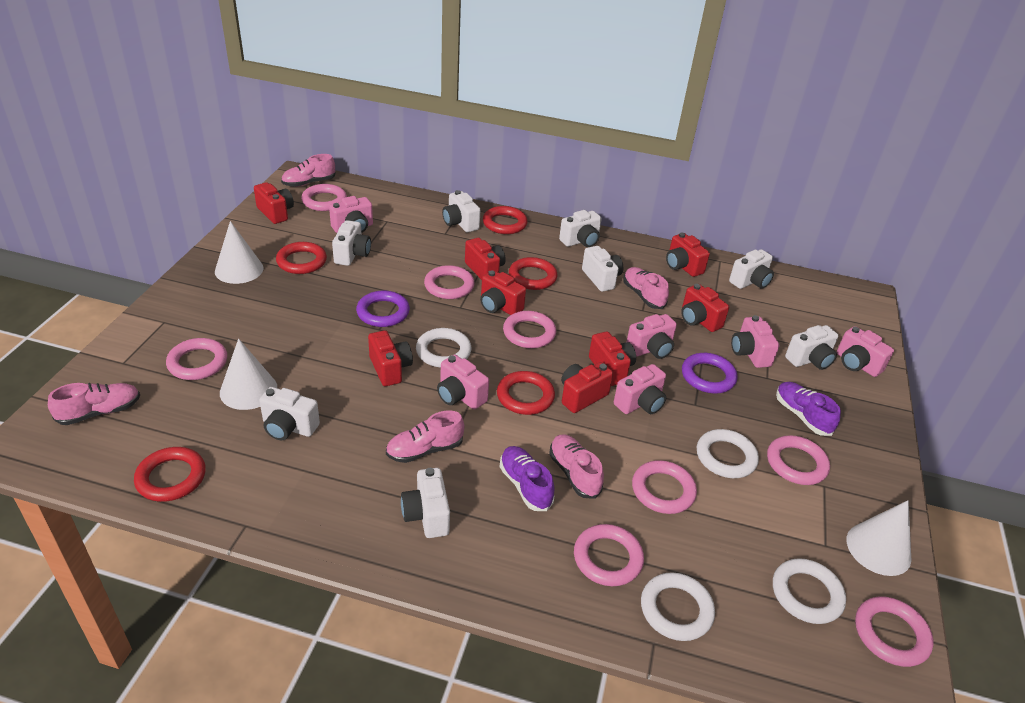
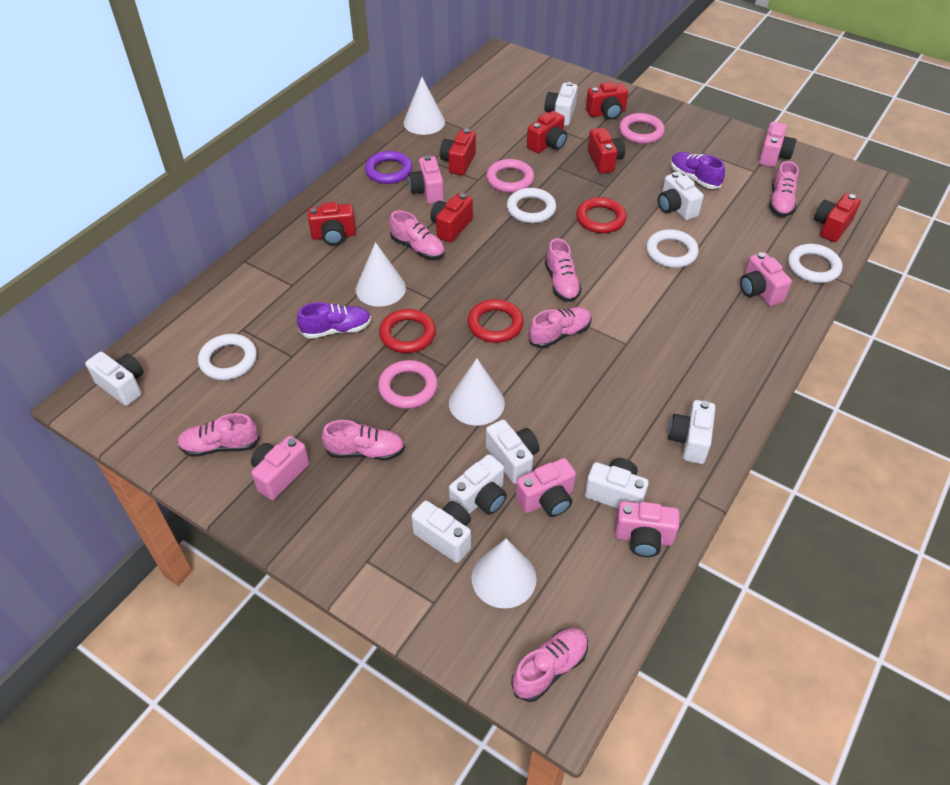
pink ring: 8 -> 3
pink shoe: 5 -> 7
purple ring: 2 -> 1
red camera: 8 -> 7
red ring: 5 -> 3
white cone: 3 -> 4

